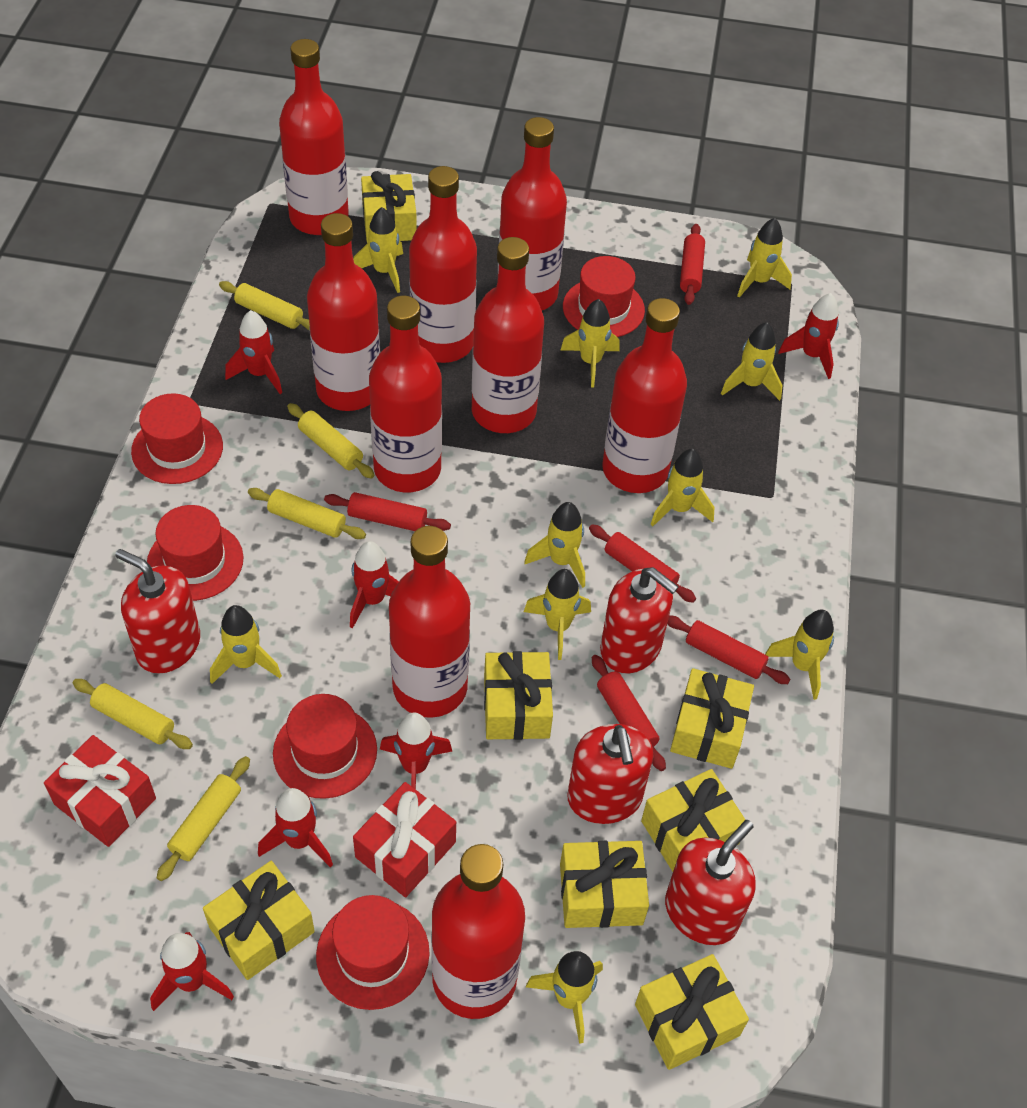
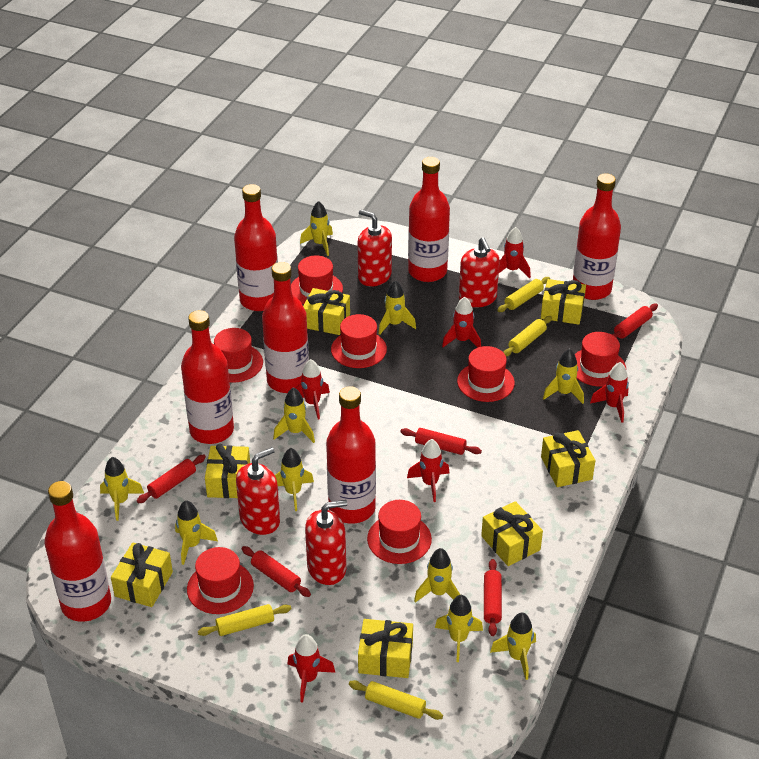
red bottle: 9 -> 7
red gift: 2 -> 0
red hat: 5 -> 7
yellow rolling pin: 5 -> 4

